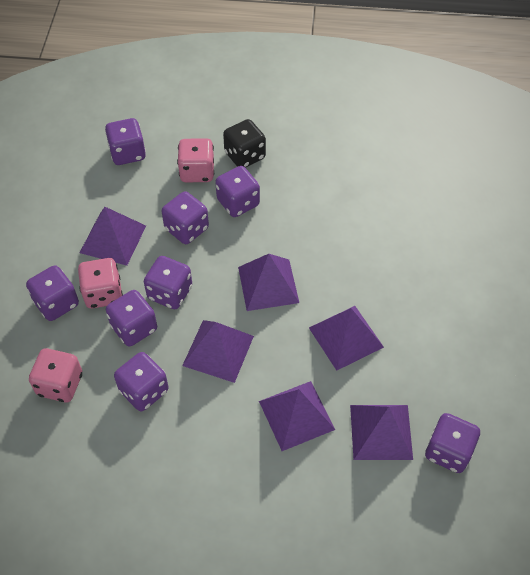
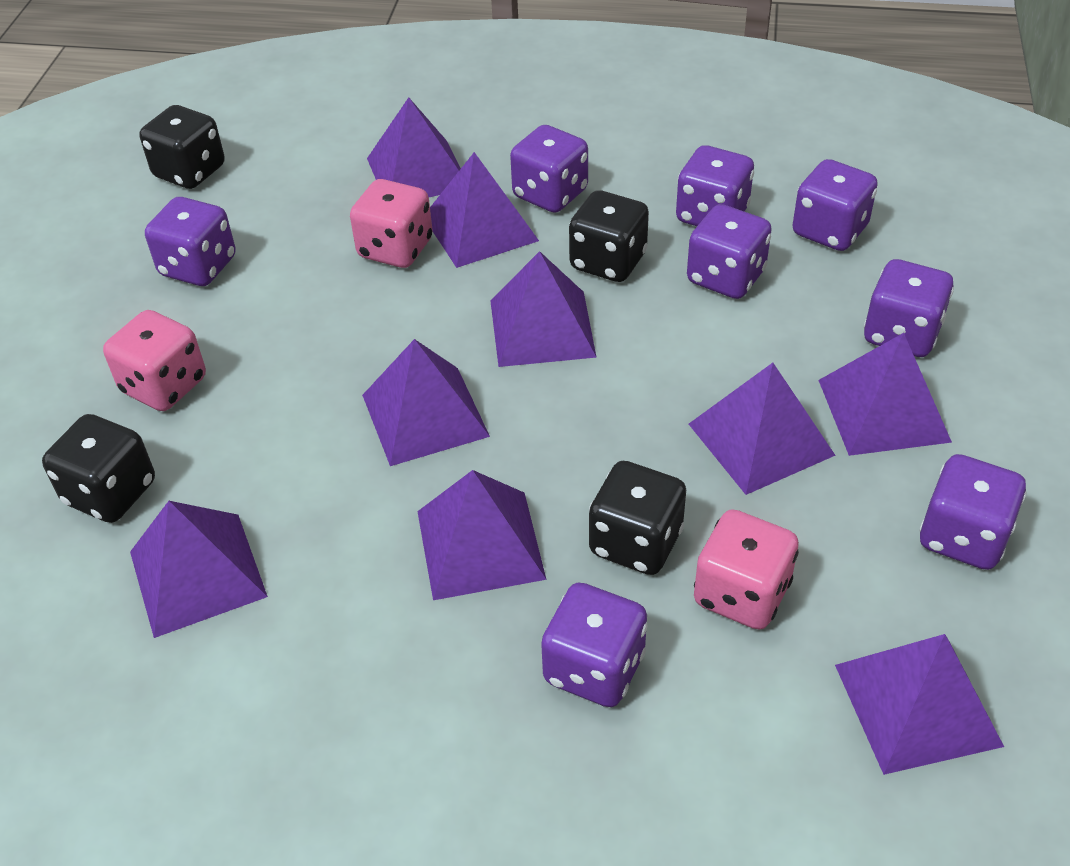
black dice: 1 -> 4
purple pyramid: 6 -> 9

